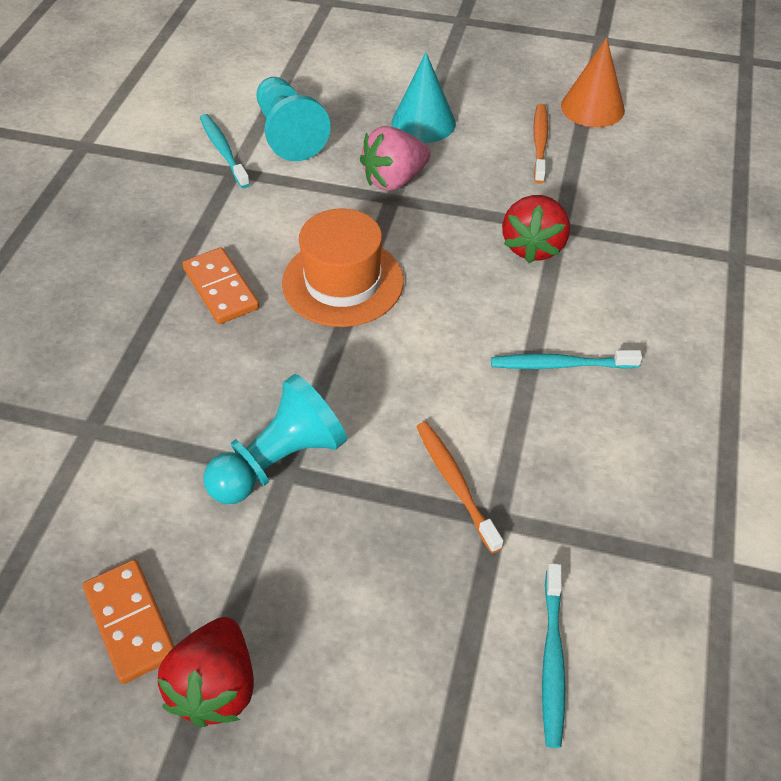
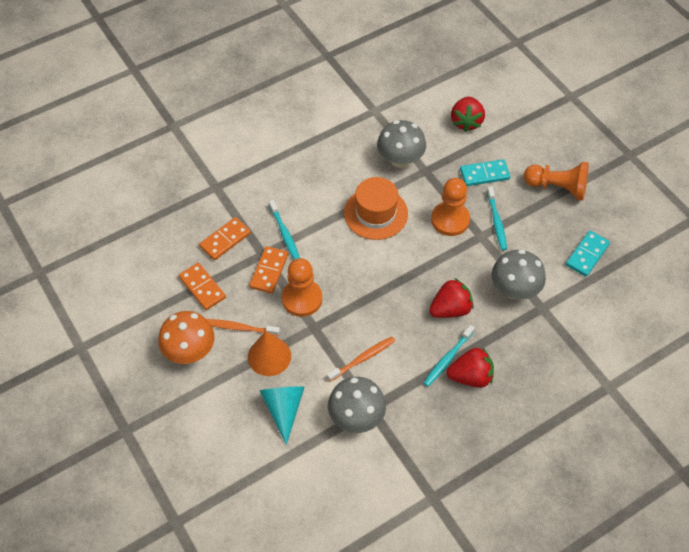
grey mushroom: 0 -> 3
orange domino: 2 -> 3
orange mushroom: 0 -> 1
orange pawn: 0 -> 3
pink strawberry: 1 -> 0
red strawberry: 2 -> 3
turquoise domino: 0 -> 2
turquoise pawn: 2 -> 0

